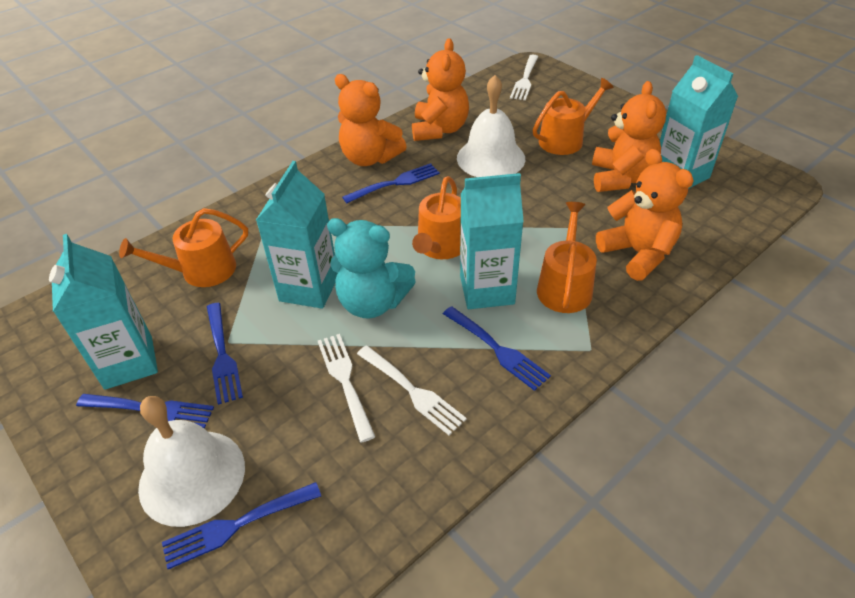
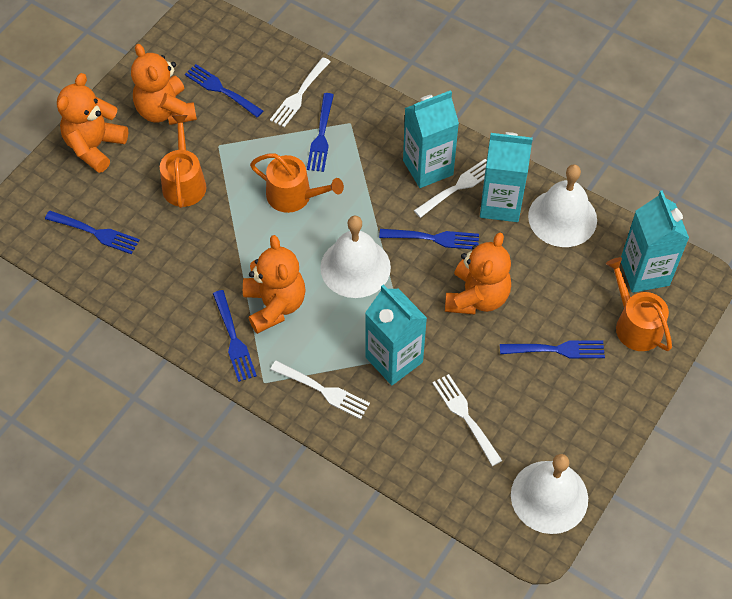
blue fork: 5 -> 6
orange watering can: 4 -> 3
turquoise teddy bear: 1 -> 0
white bell: 2 -> 3
white fork: 3 -> 4

